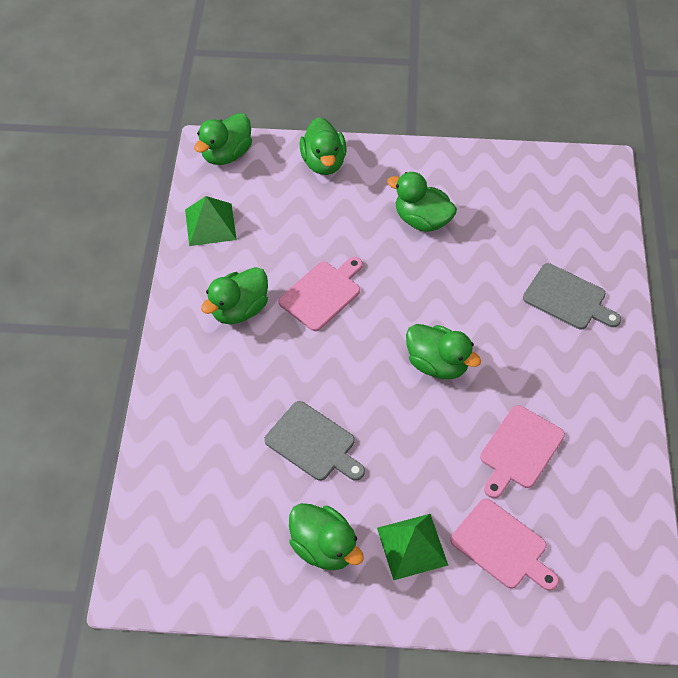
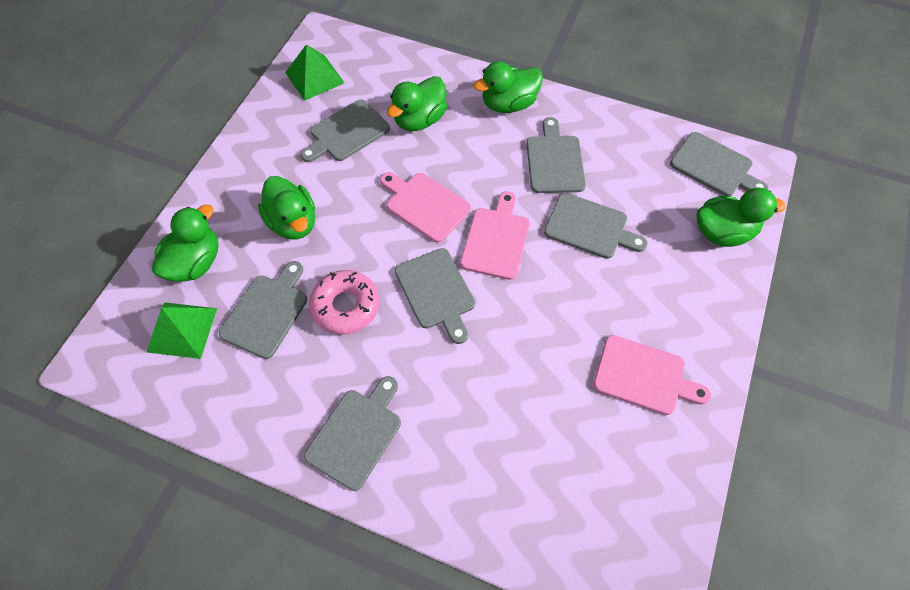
green duck: 6 -> 5
grey cutting board: 2 -> 7
pink donut: 0 -> 1

